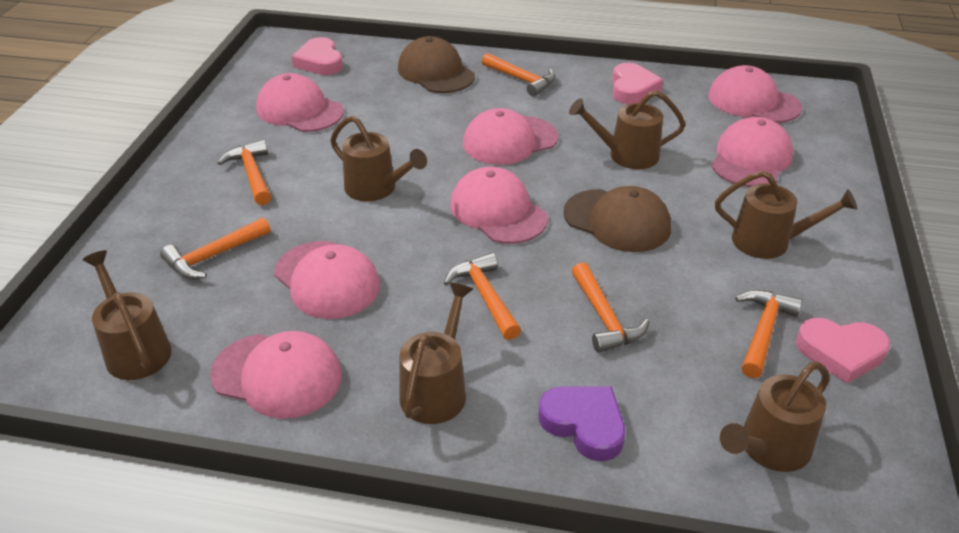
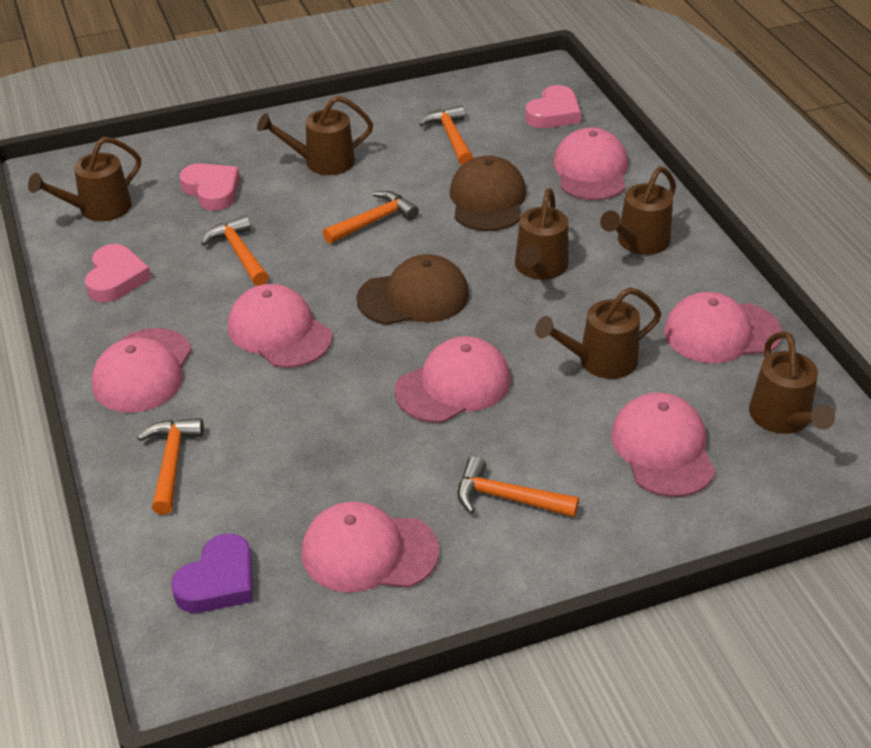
orange hammer: 6 -> 5

